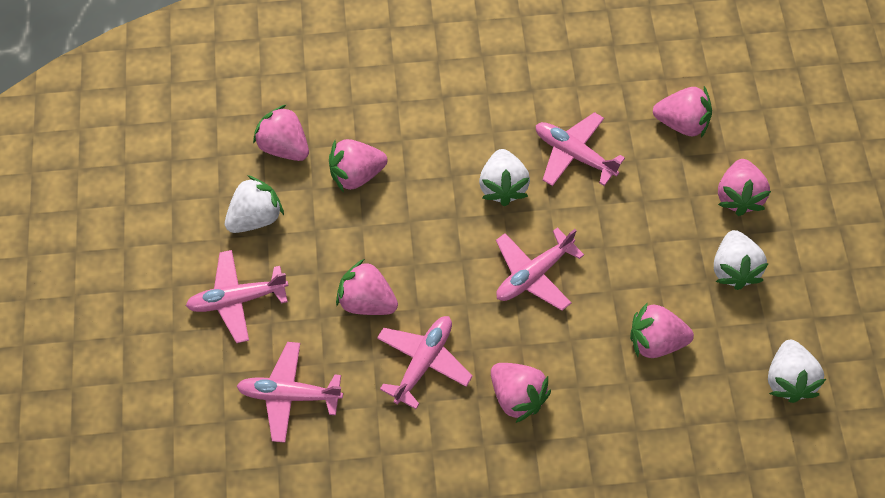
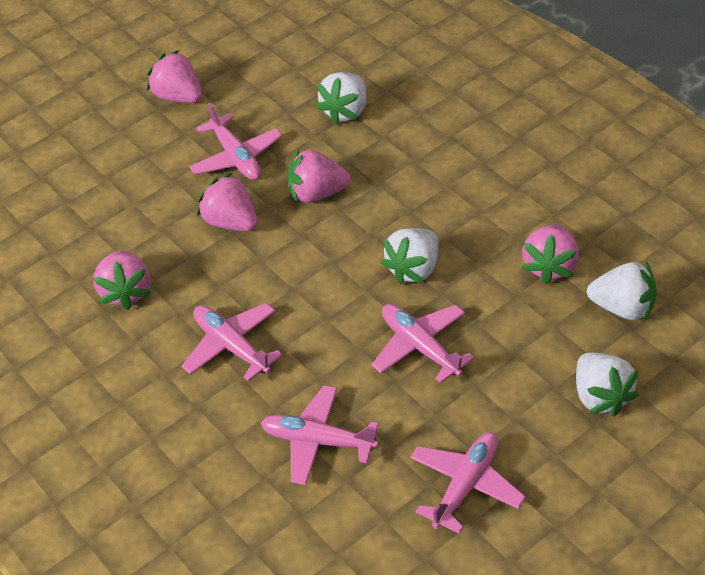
pink strawberry: 7 -> 5

